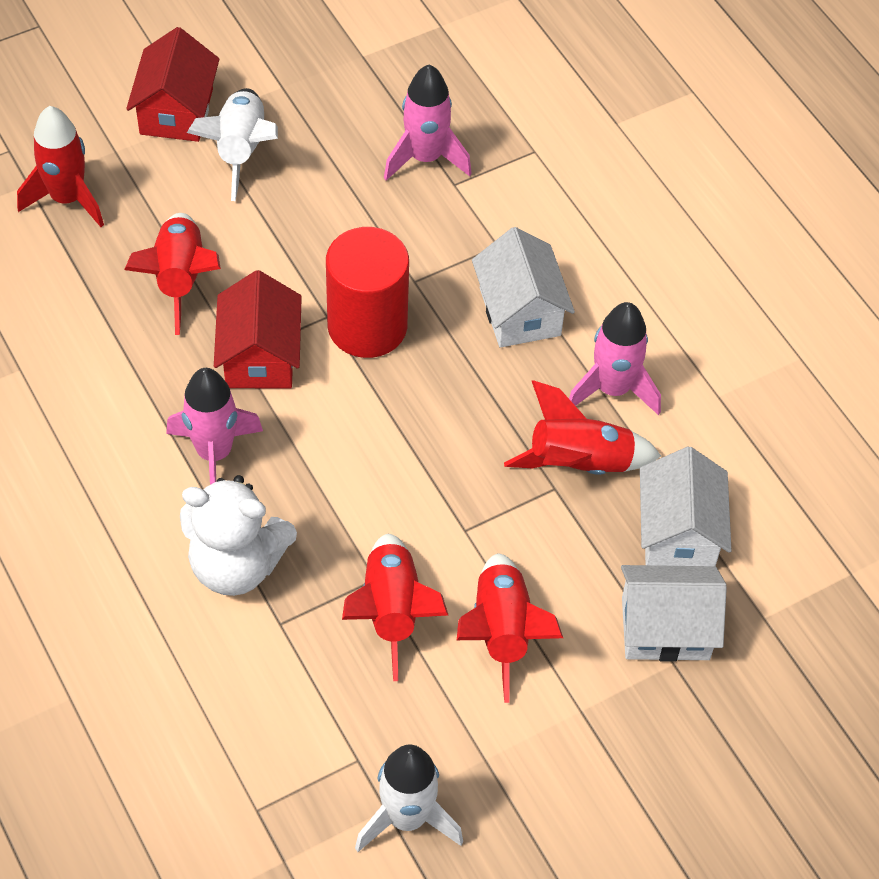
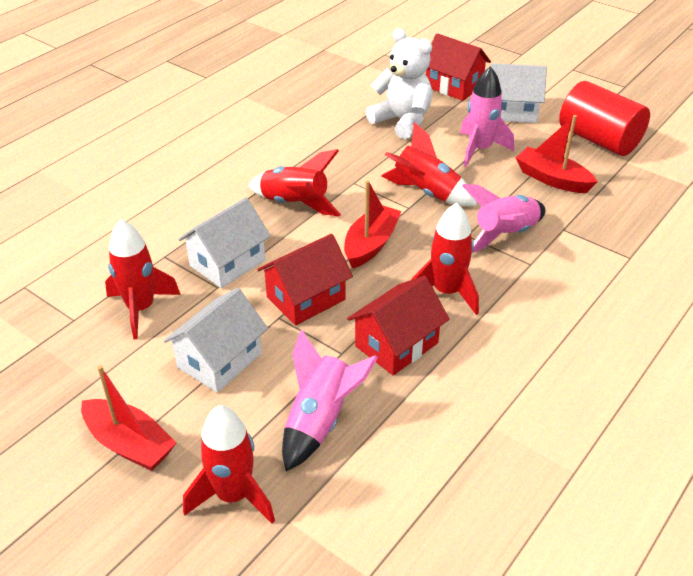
red boat: 0 -> 3
red house: 2 -> 3
white rocket: 2 -> 0

